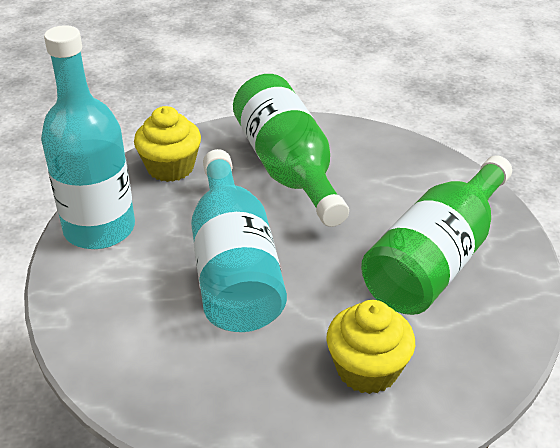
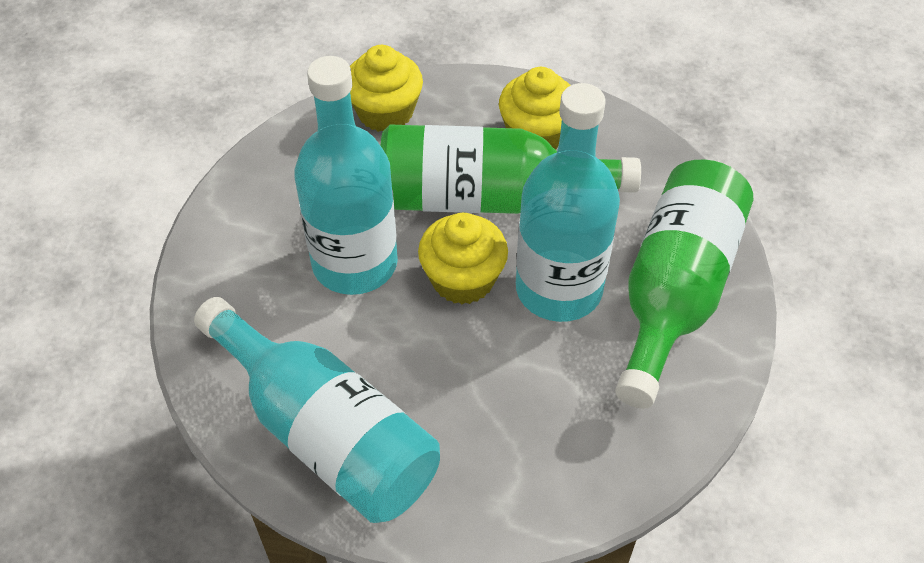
turquoise bottle: 2 -> 3
yellow cupcake: 2 -> 3

